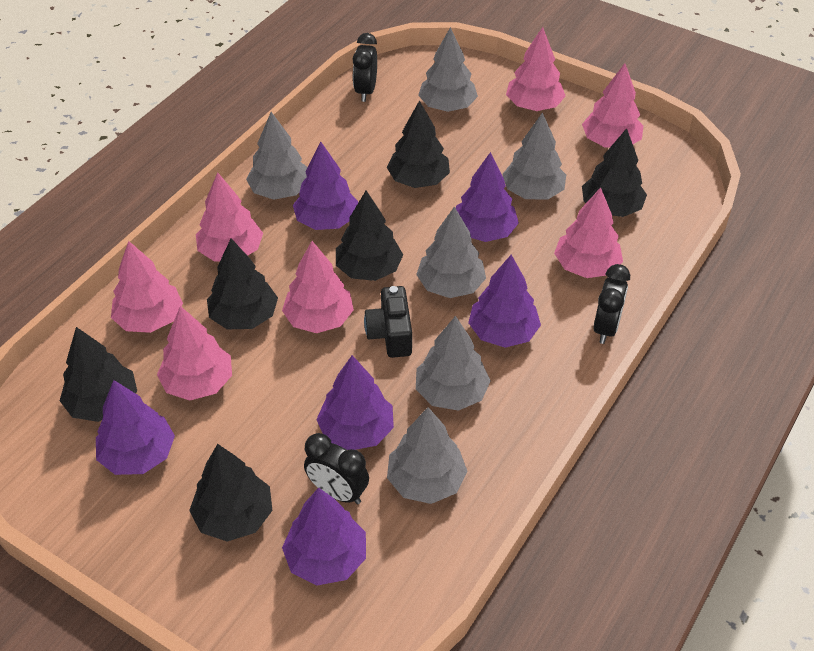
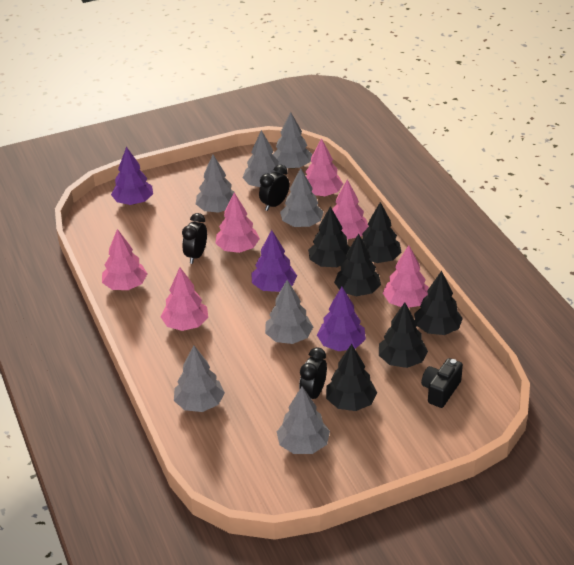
grey tree: 6 -> 7
pink tree: 7 -> 6
purple tree: 6 -> 3

